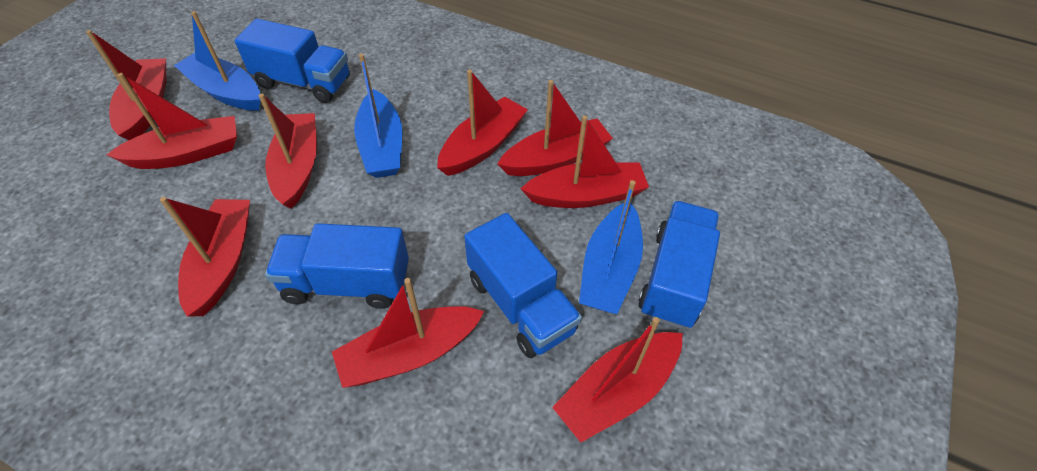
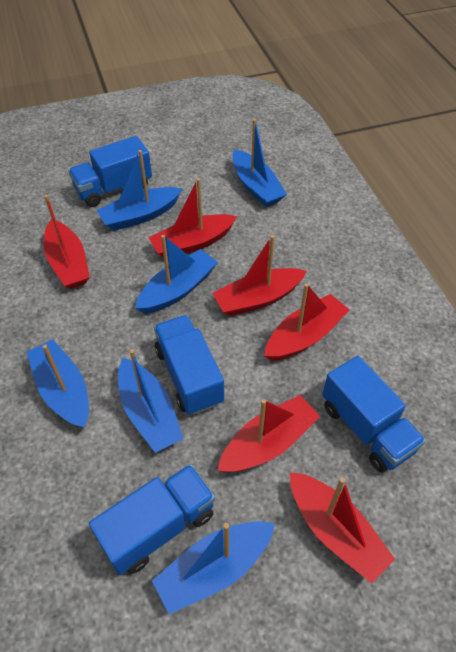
blue boat: 3 -> 6
red boat: 9 -> 6

